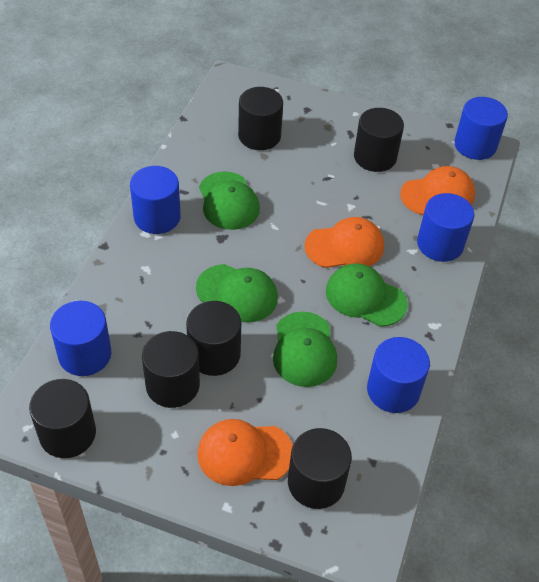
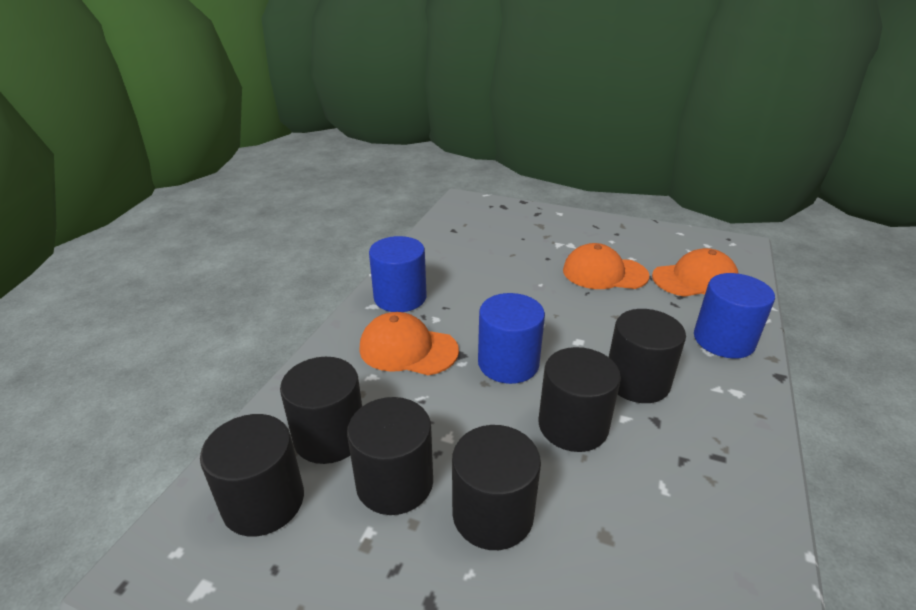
blue cylinder: 5 -> 3
green cap: 4 -> 0

